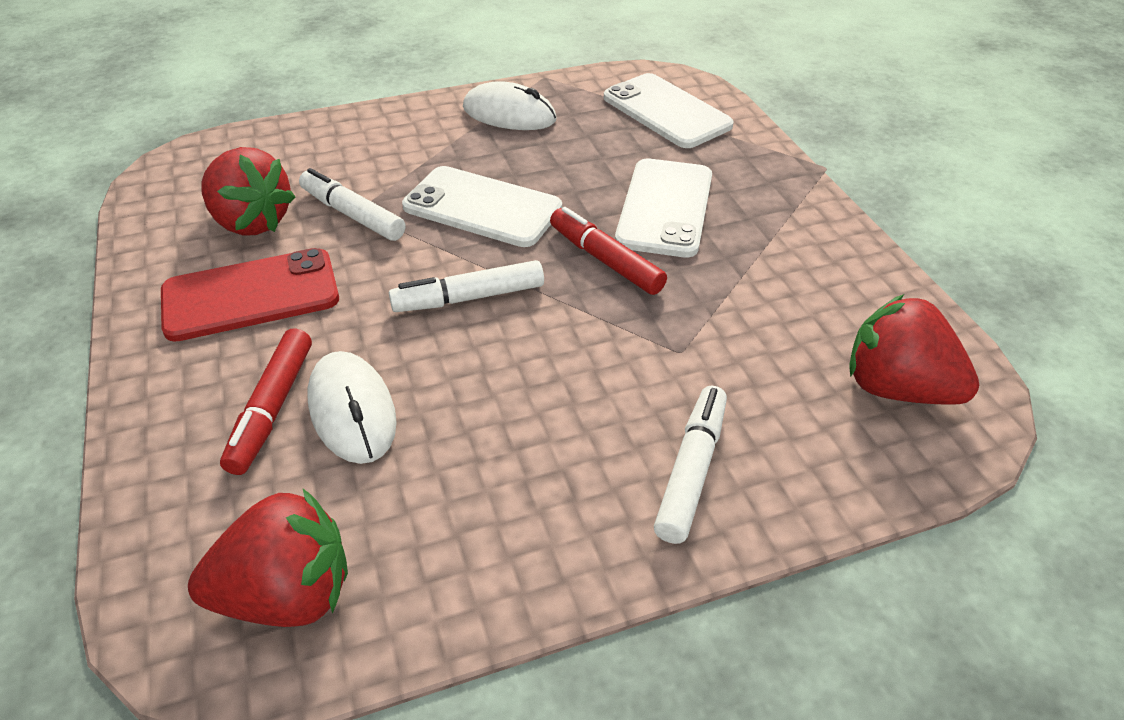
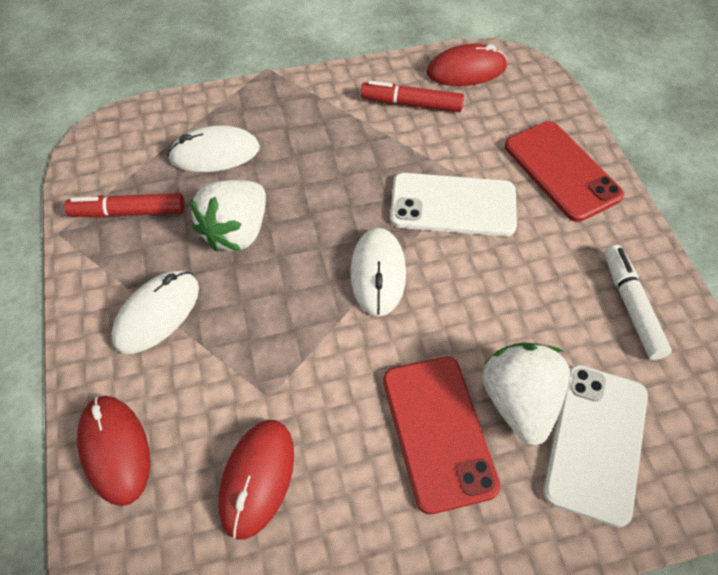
red mouse: 0 -> 3
red phone: 1 -> 2
red strawberry: 3 -> 0
white marker: 3 -> 1
white mouse: 2 -> 3
white phone: 3 -> 2
white strawberry: 0 -> 2

